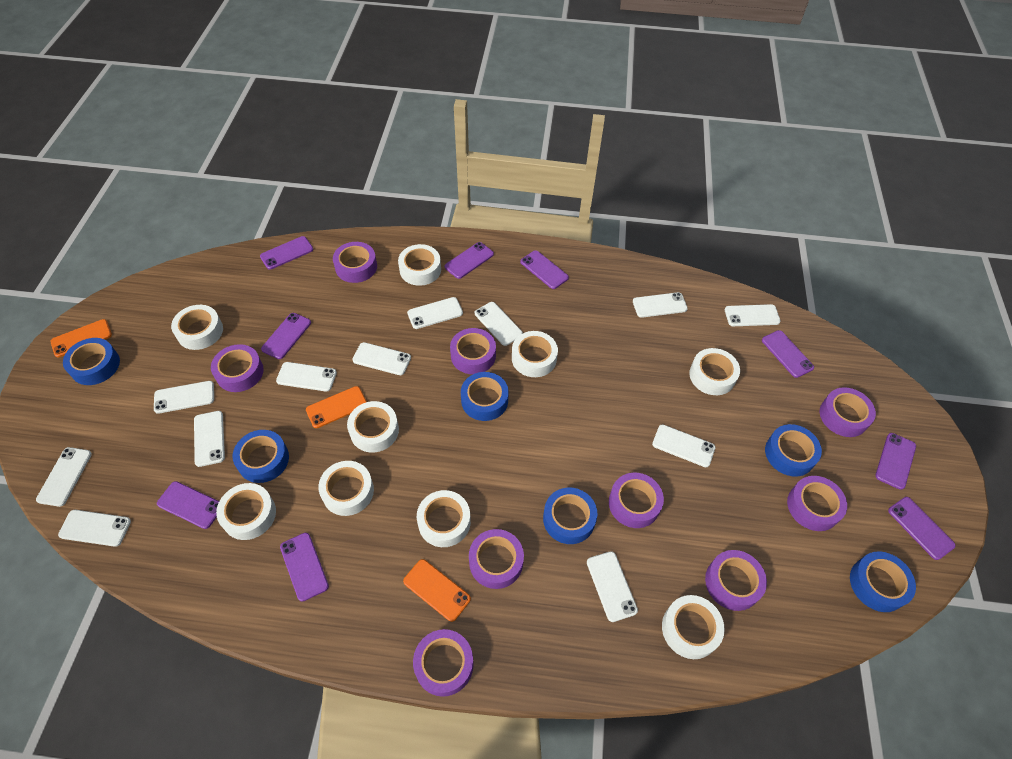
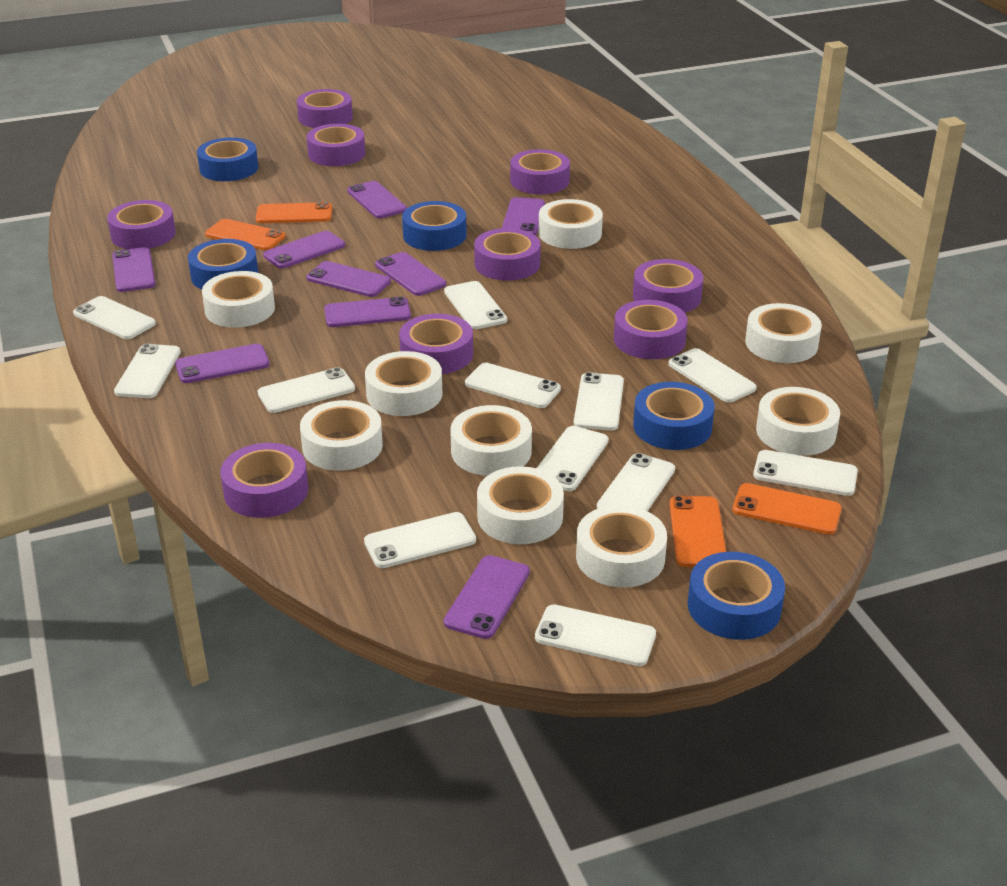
blue tape: 6 -> 5
orange phone: 3 -> 4

